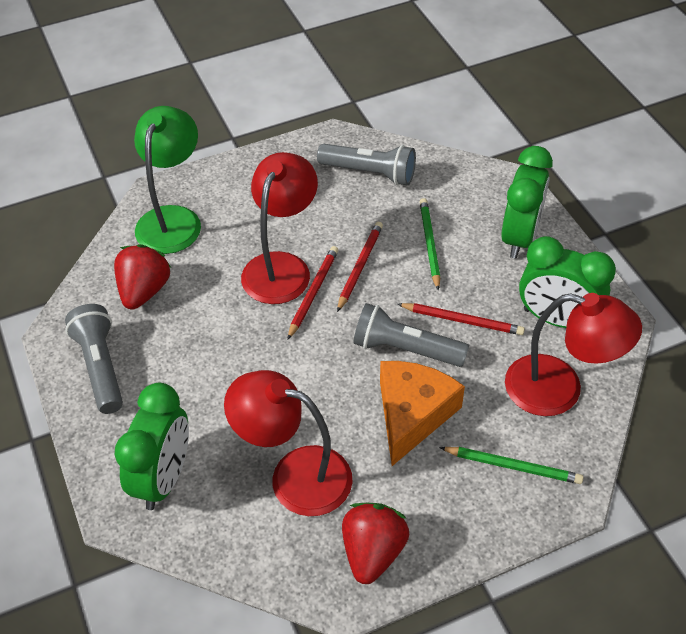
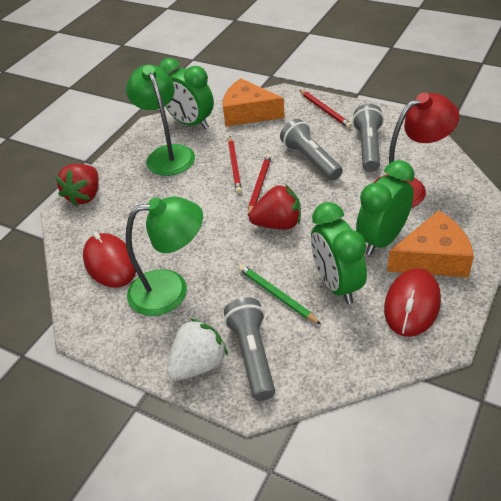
green lamp: 1 -> 2
green pencil: 2 -> 1
orange cheese: 1 -> 2
red lamp: 3 -> 1
red mouse: 0 -> 2
white strawberry: 0 -> 1

